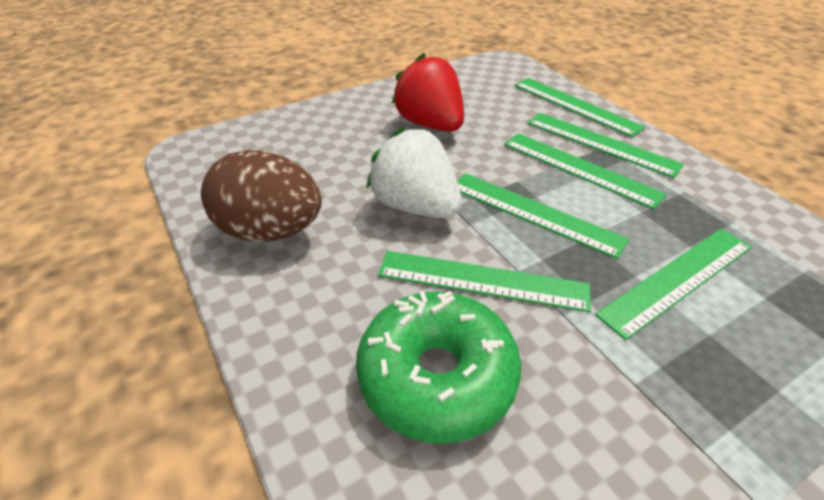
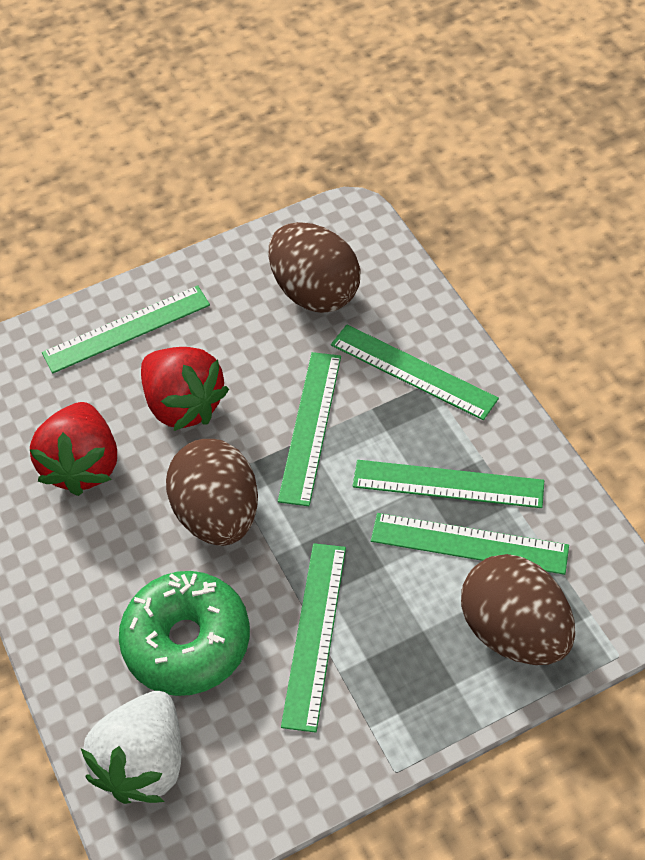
brown egg: 1 -> 3
red strawberry: 1 -> 2

